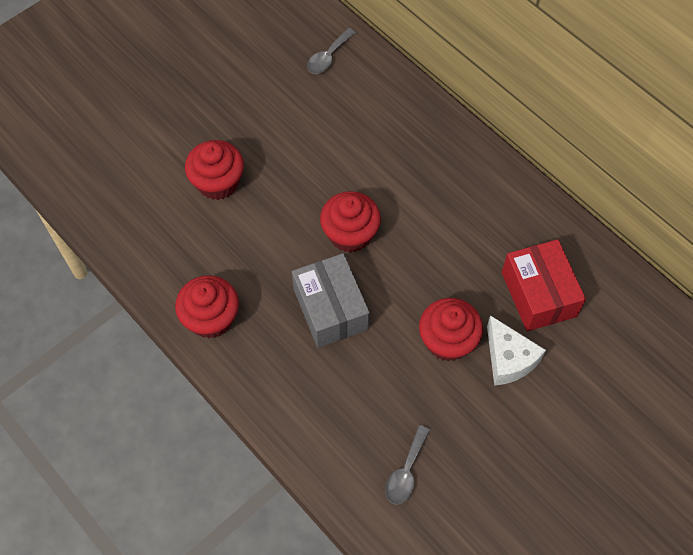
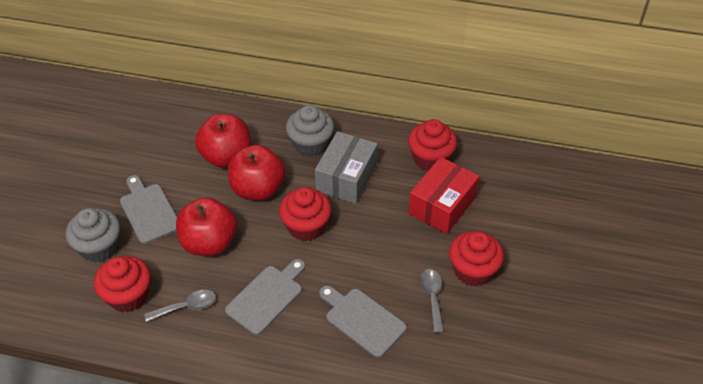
grey cupcake: 0 -> 2
grey cutting board: 0 -> 3
red apple: 0 -> 3
white cheese: 1 -> 0

